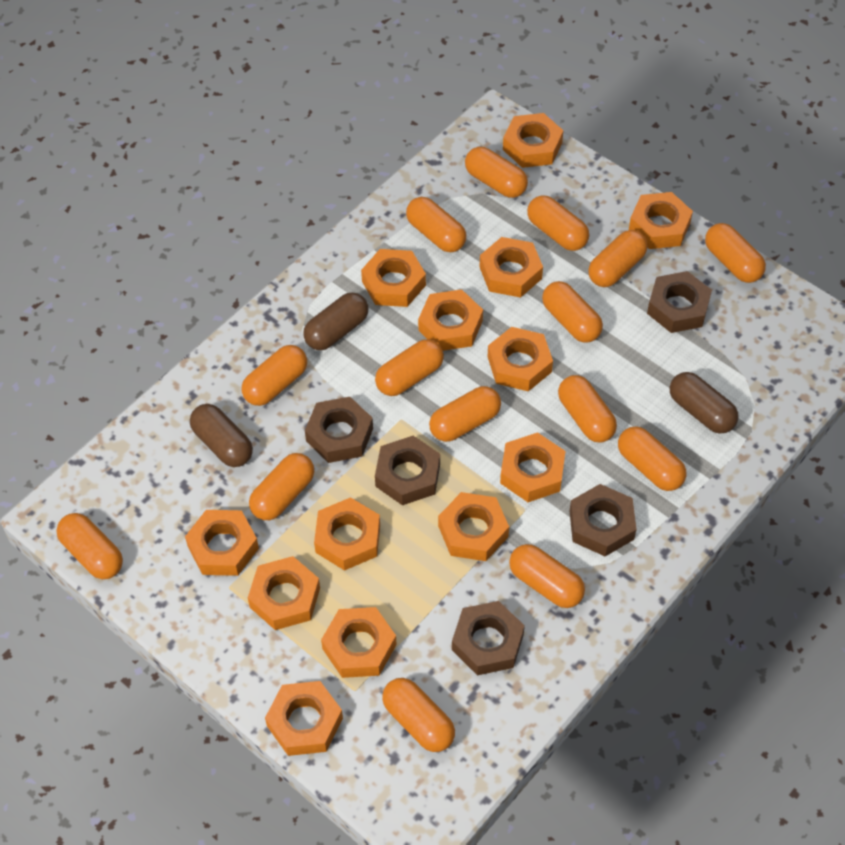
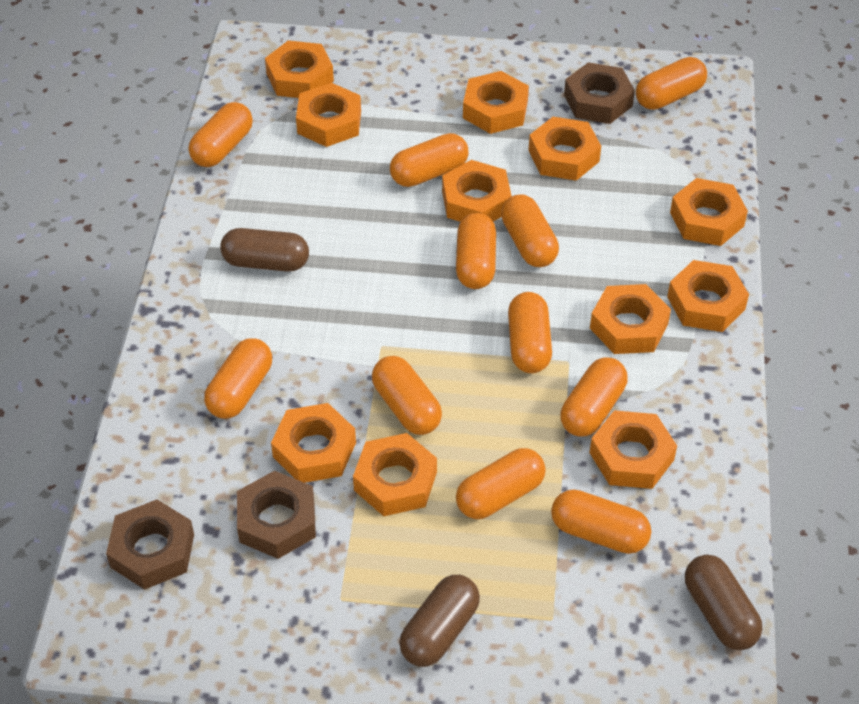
brown nut: 5 -> 3
orange capsule: 15 -> 11
orange nut: 13 -> 11

